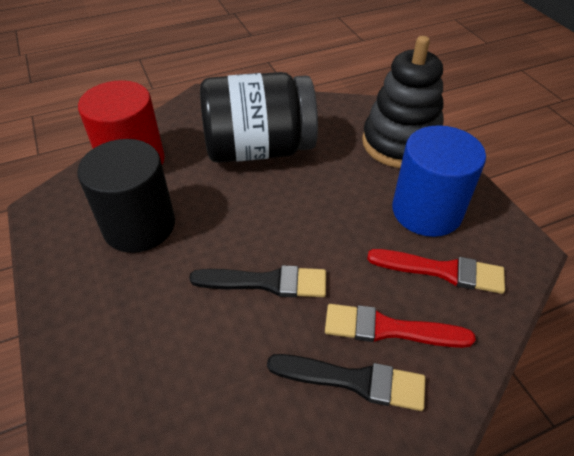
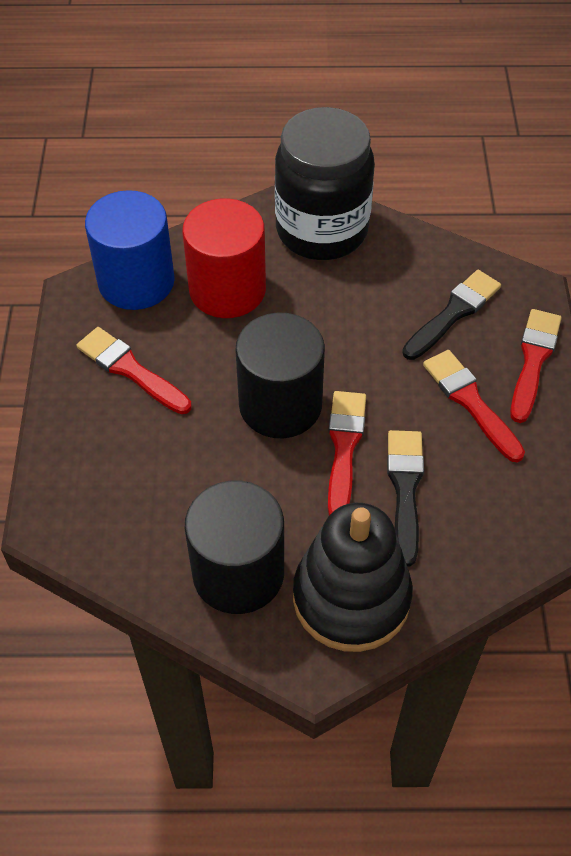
black cylinder: 1 -> 2
red brush: 2 -> 4

